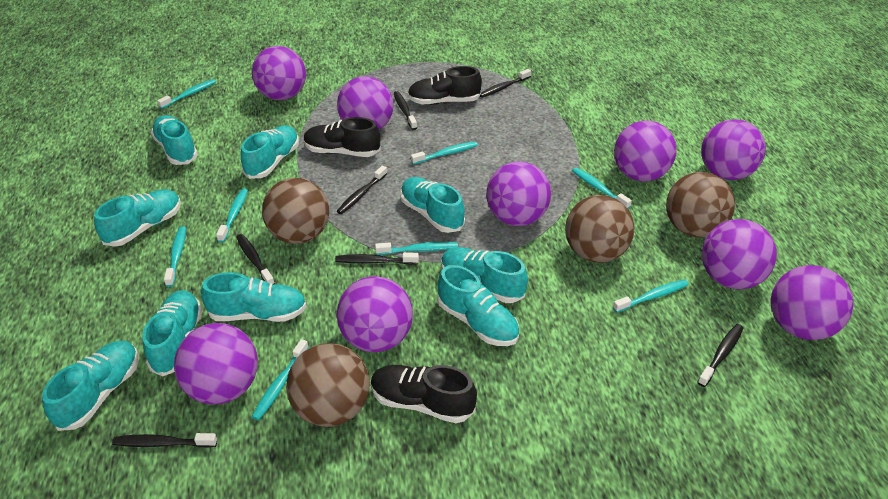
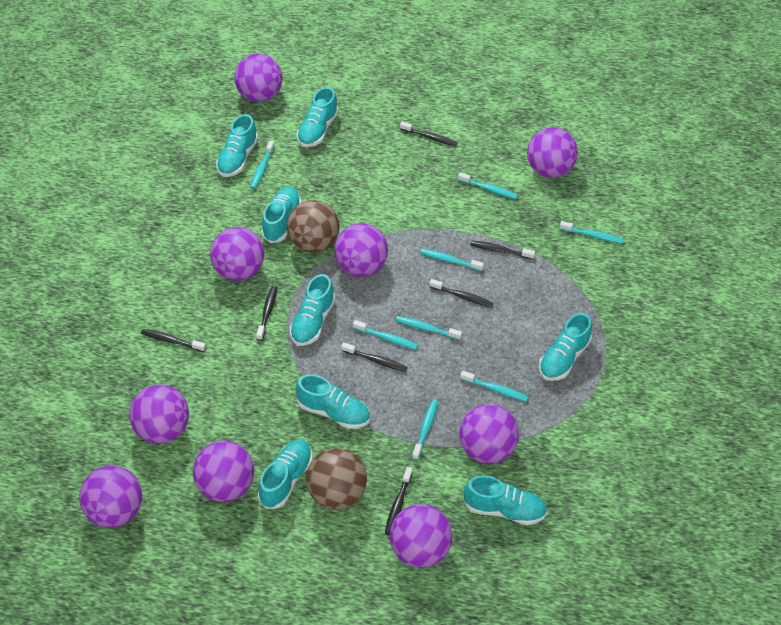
black shoe: 3 -> 0
brown ball: 4 -> 2
turquoise shoe: 9 -> 8

